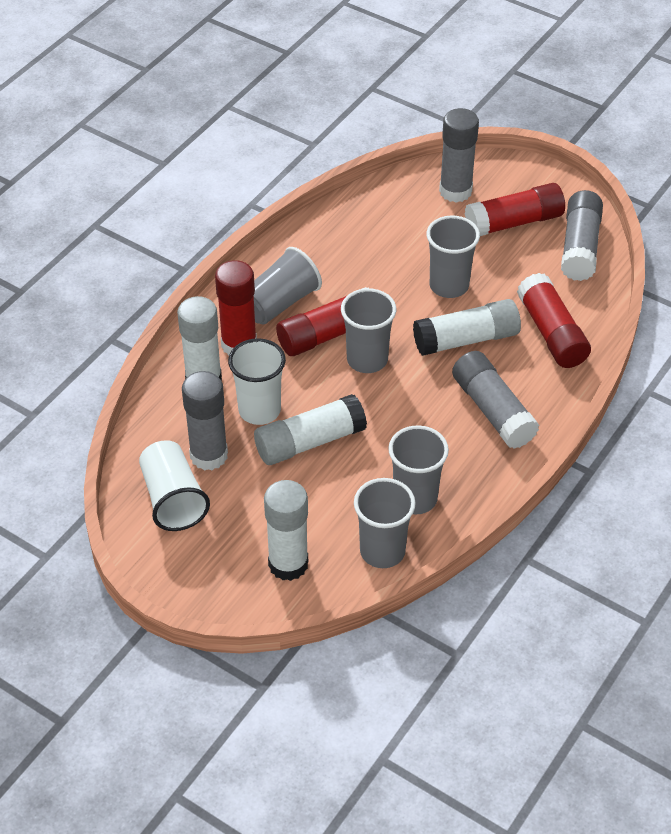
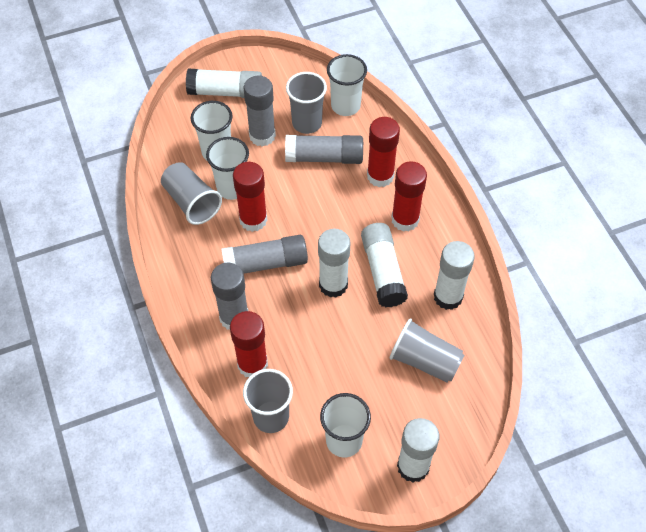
grey cup: 5 -> 4
white cup: 2 -> 4
white glue stick: 4 -> 5

